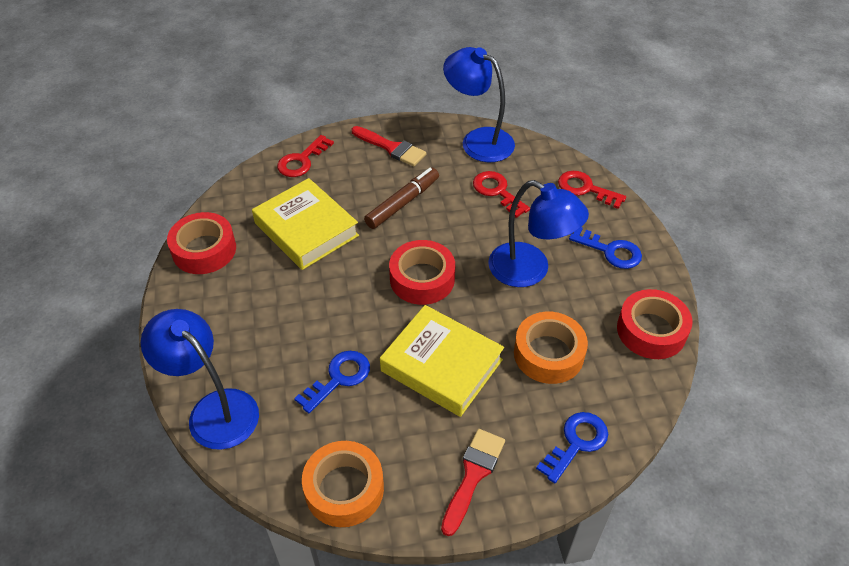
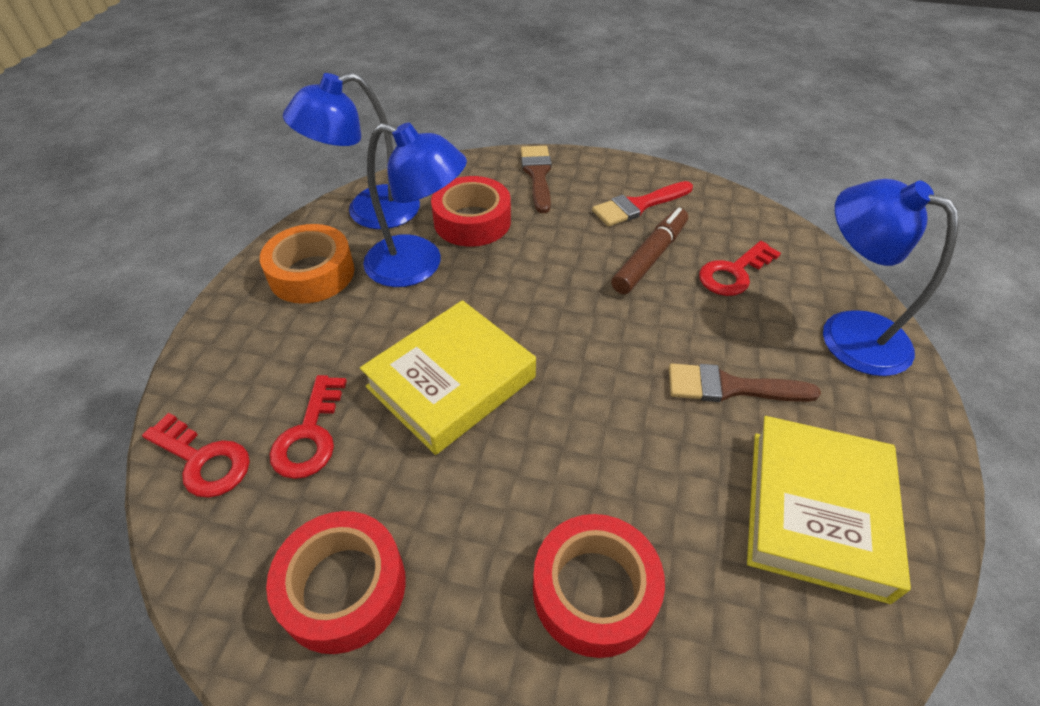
blue key: 3 -> 0
brown brush: 0 -> 2
orange tape: 2 -> 1
red brush: 2 -> 1

